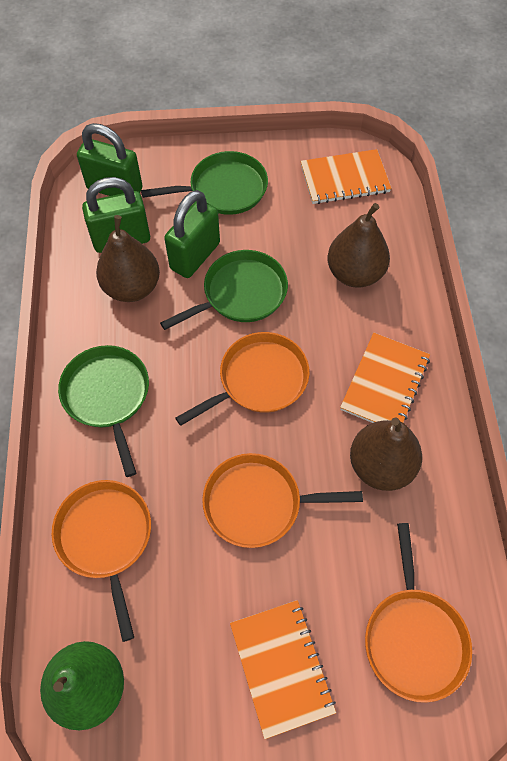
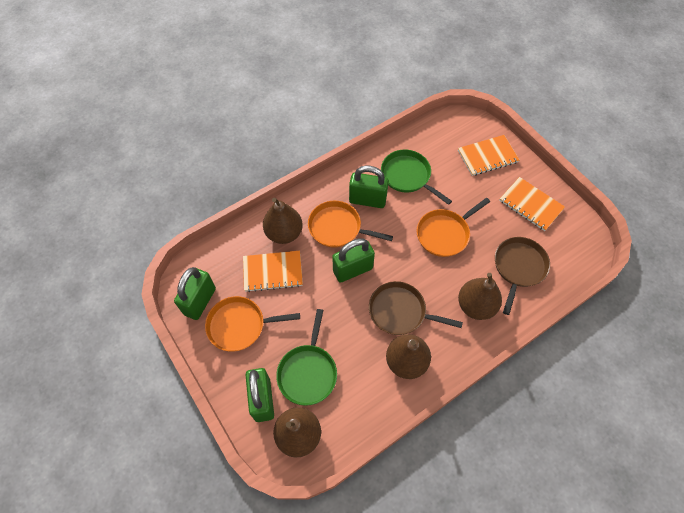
brown pan: 0 -> 2
brown pear: 3 -> 4
green padlock: 3 -> 4
green pan: 3 -> 2
green pear: 1 -> 0
orange pan: 4 -> 3

